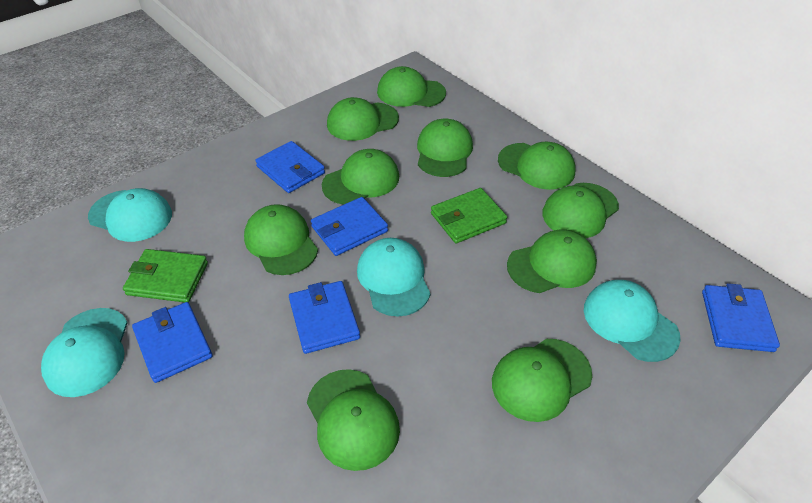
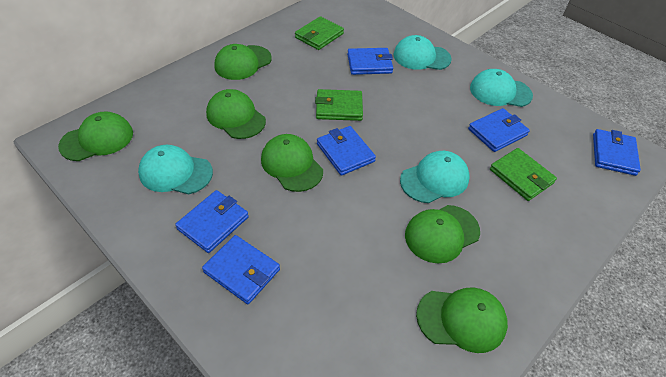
blue wallet: 5 -> 6
green cap: 10 -> 6
green wallet: 2 -> 3

